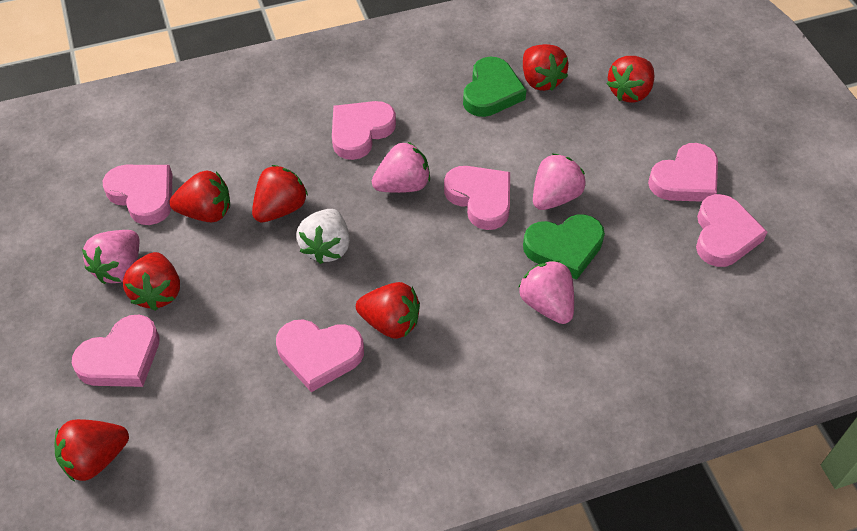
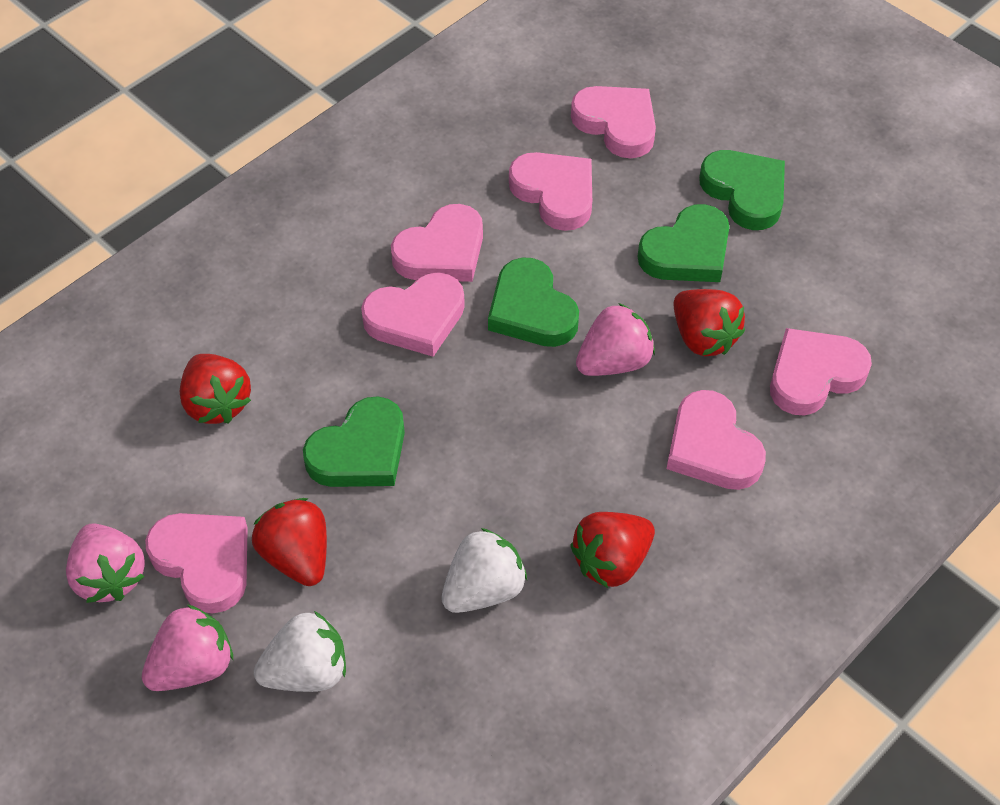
green heart: 2 -> 4
pink strawberry: 4 -> 3
red strawberry: 7 -> 4
white strawberry: 1 -> 2

